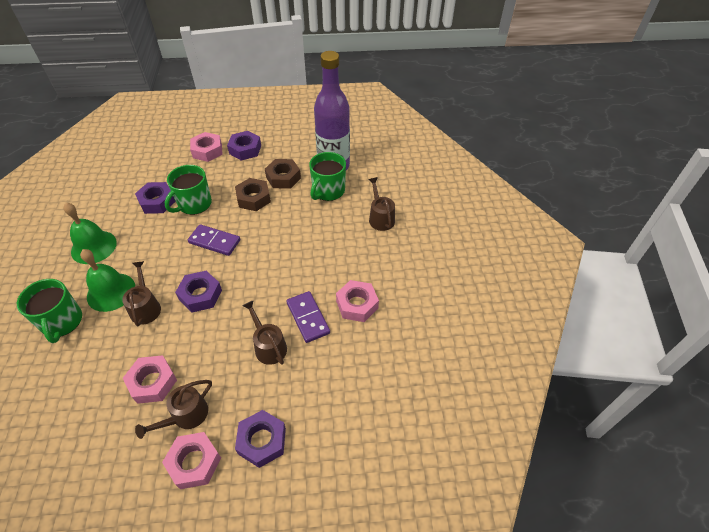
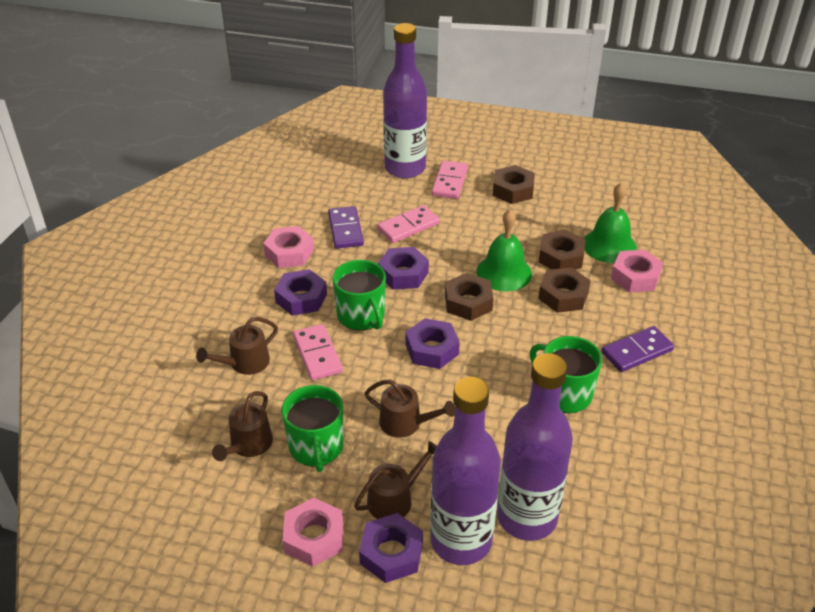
brown nut: 2 -> 4
pink domino: 0 -> 3
pink nut: 4 -> 3
purple bottle: 1 -> 3

